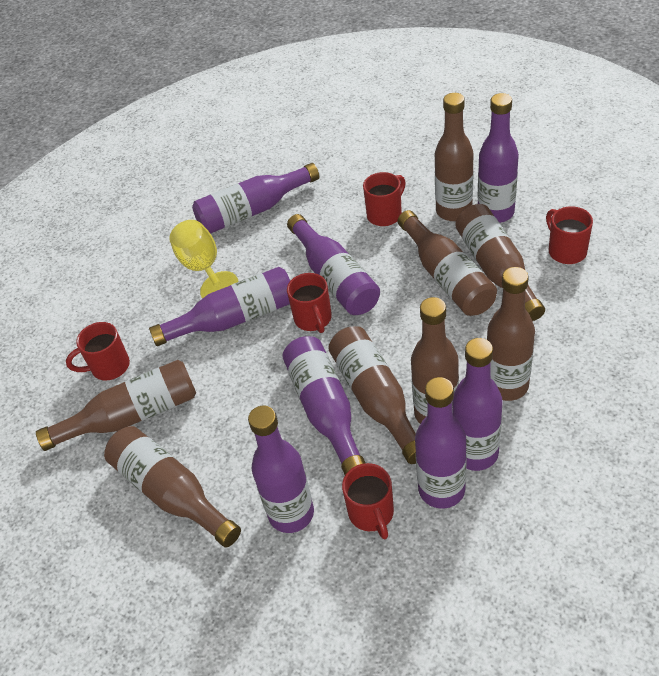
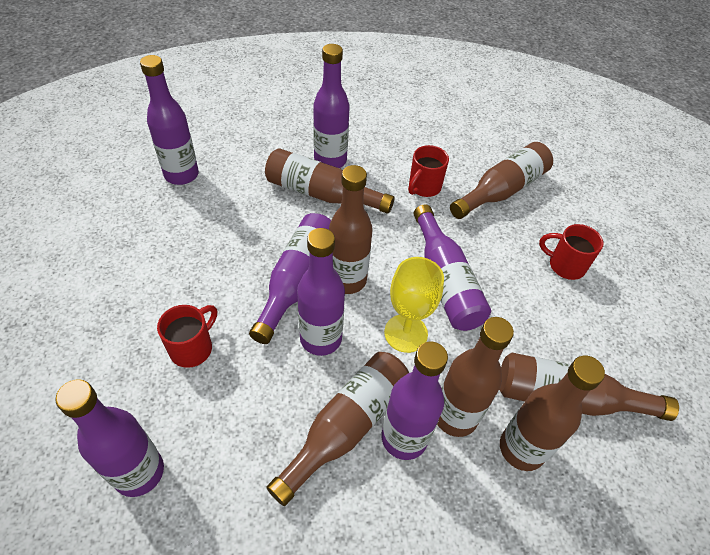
brown bottle: 8 -> 7
purple bottle: 8 -> 7
red mug: 5 -> 3

